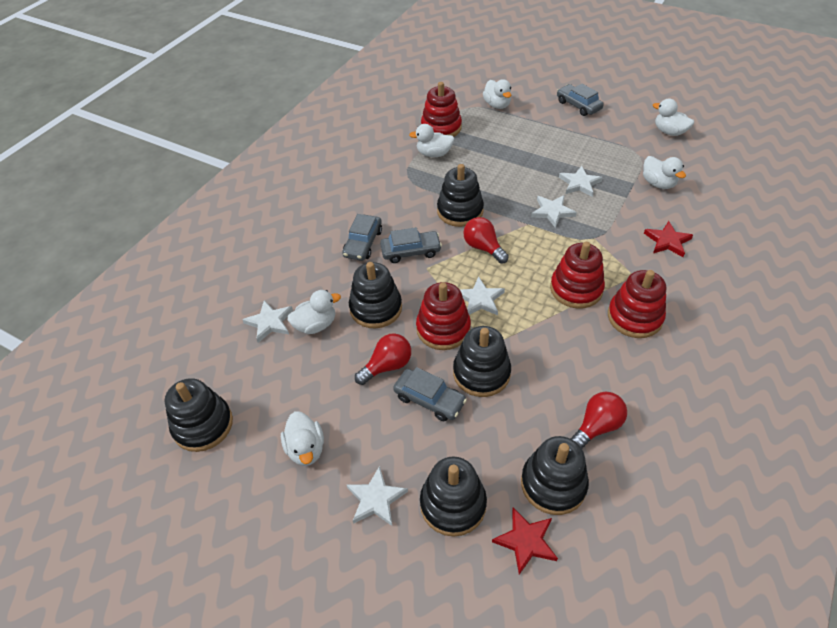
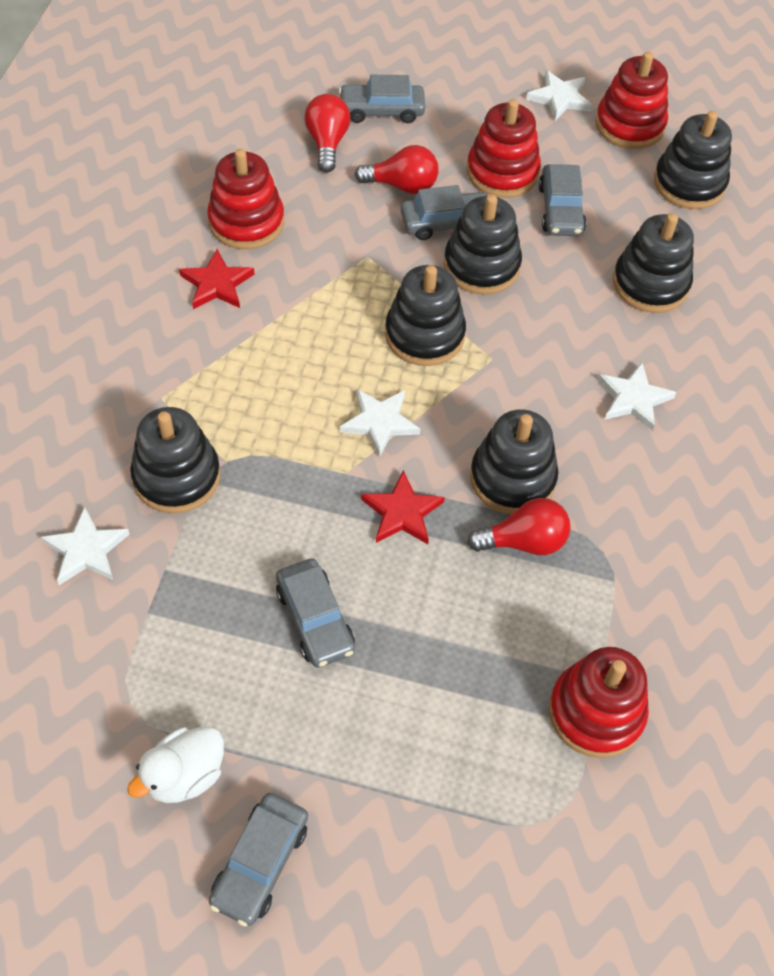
grey car: 4 -> 5
white duck: 6 -> 1
white star: 5 -> 4

